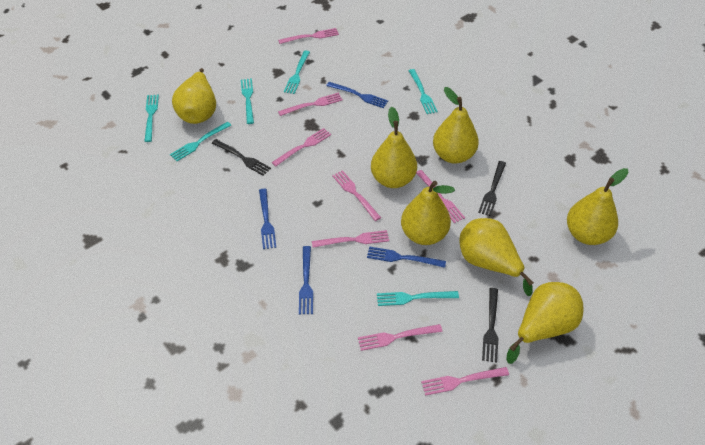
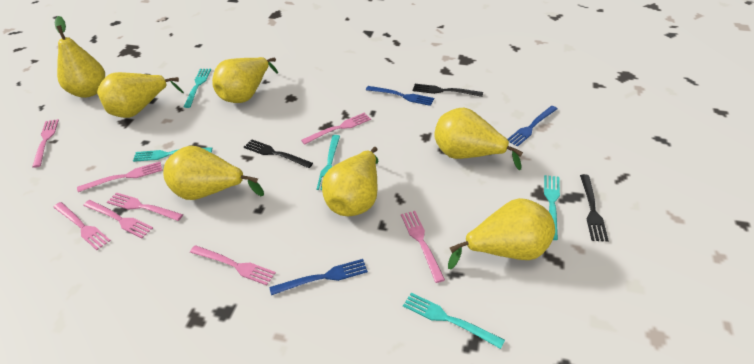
blue fork: 4 -> 3
turquoise fork: 6 -> 5

